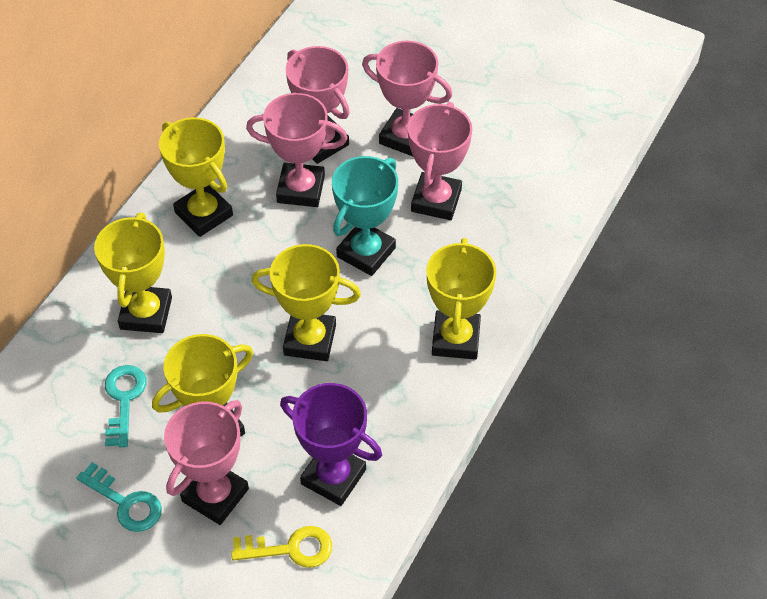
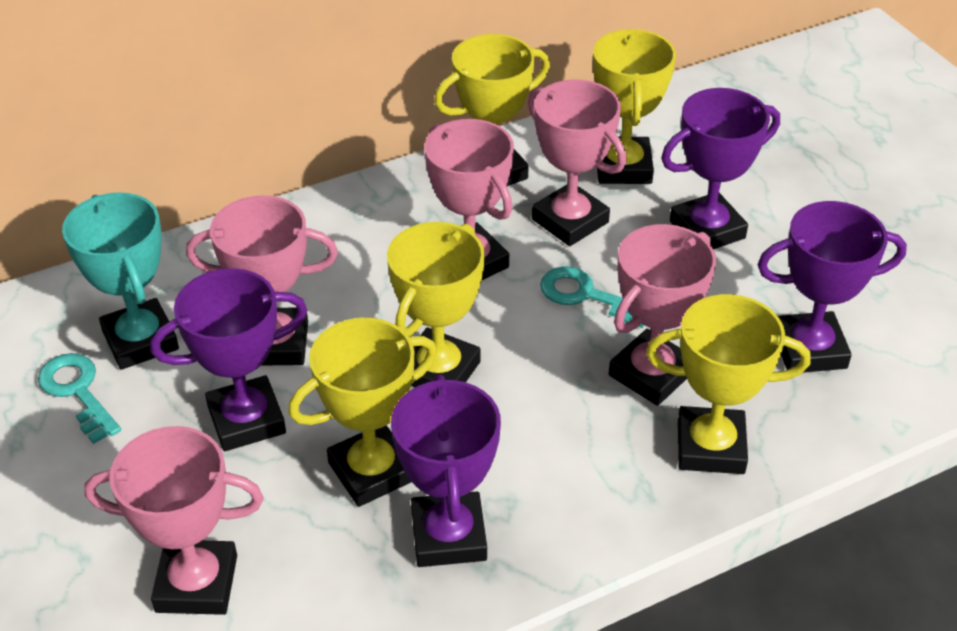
purple trophy: 1 -> 4
yellow key: 1 -> 0

